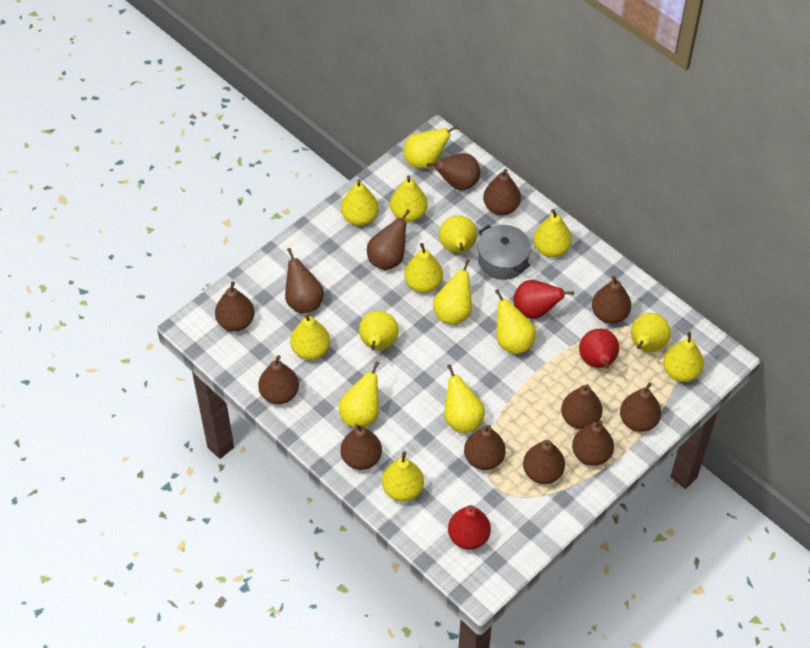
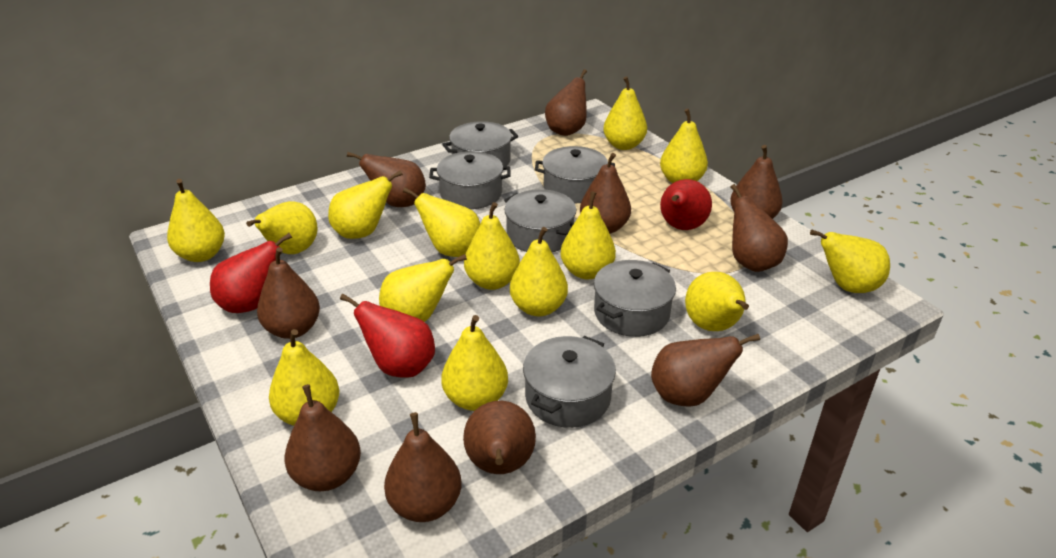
brown pear: 13 -> 10
grey pot: 1 -> 6
yellow pear: 15 -> 14

